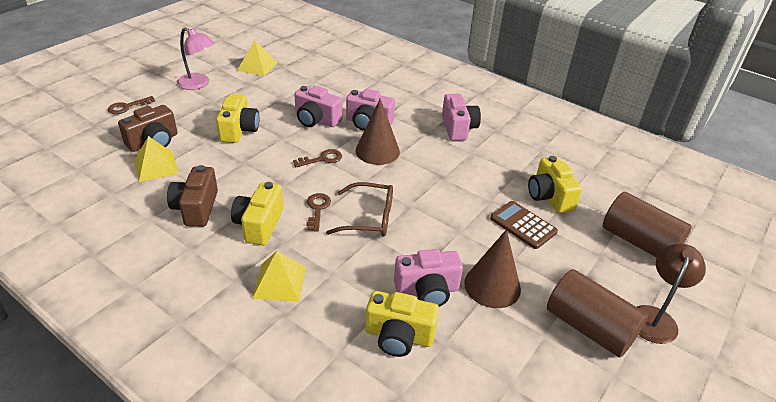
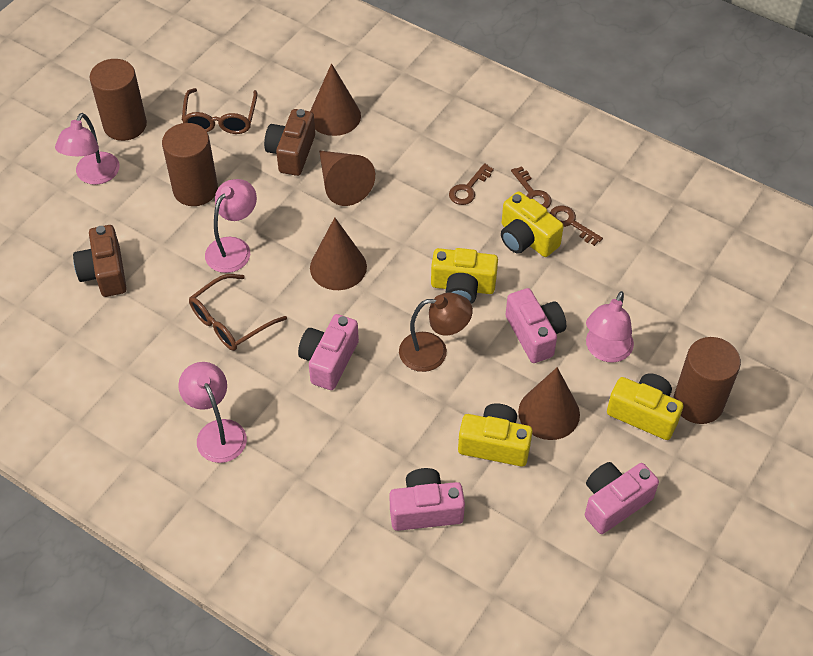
brown calculator: 1 -> 0
brown cone: 2 -> 4
brown cylinder: 2 -> 3
brown glasses: 1 -> 2
pink lamp: 1 -> 4
yellow pyramid: 3 -> 0

